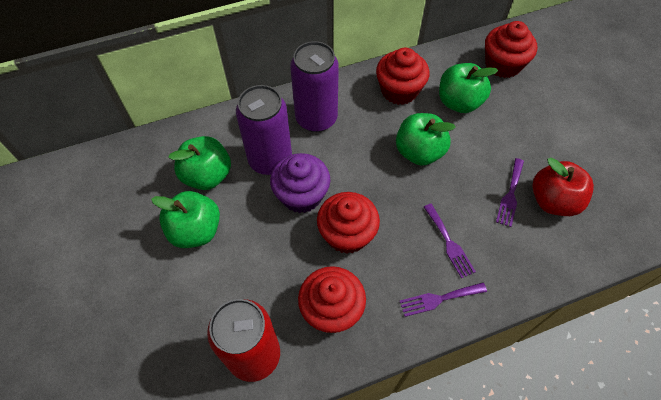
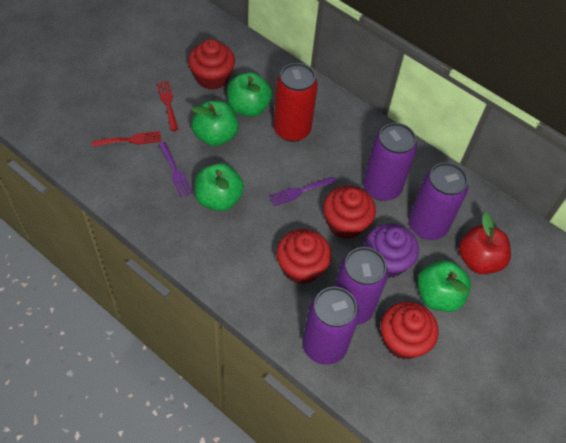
purple can: 2 -> 4
purple fork: 3 -> 2
red fork: 0 -> 2

